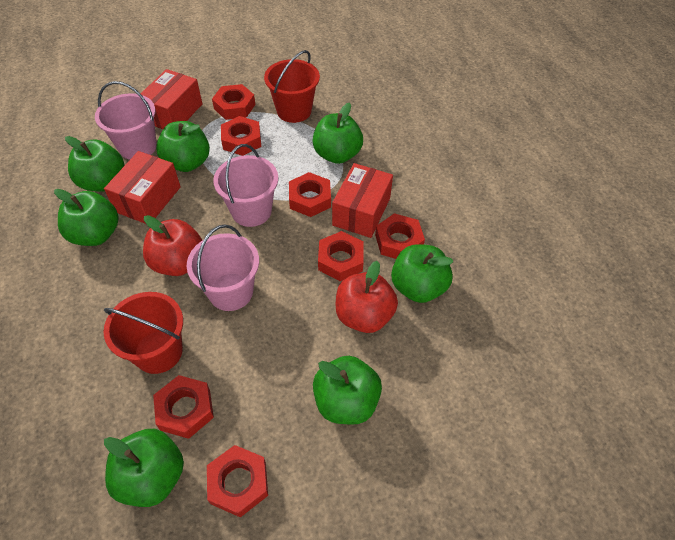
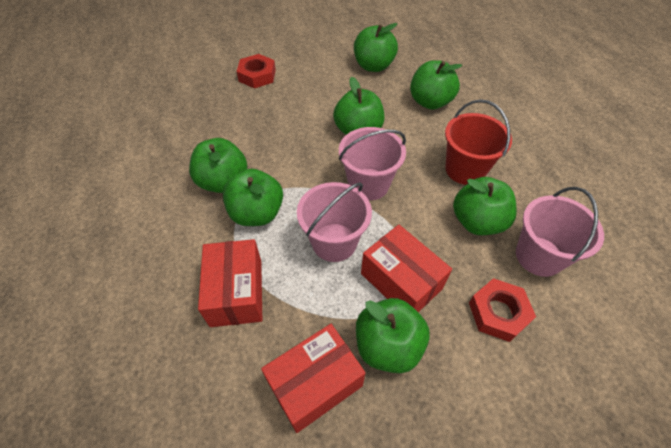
red apple: 2 -> 0
red bucket: 2 -> 1
red nut: 7 -> 2

